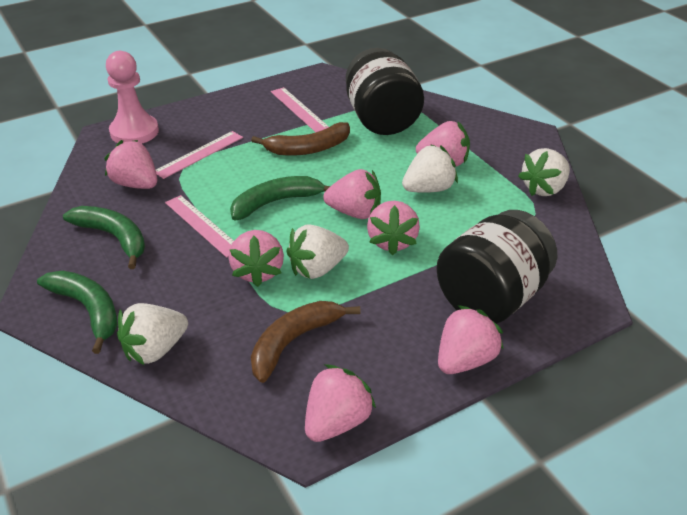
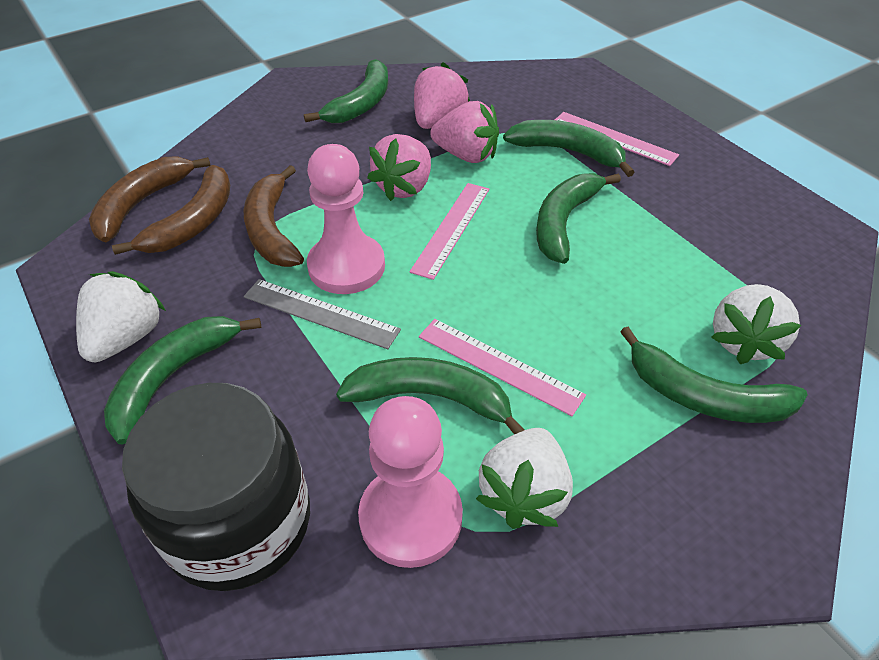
black jar: 2 -> 1
brown banana: 2 -> 3
green banana: 3 -> 6
grey ruler: 0 -> 1
pink pawn: 1 -> 2
pink strawberry: 7 -> 3
white strawberry: 4 -> 3

